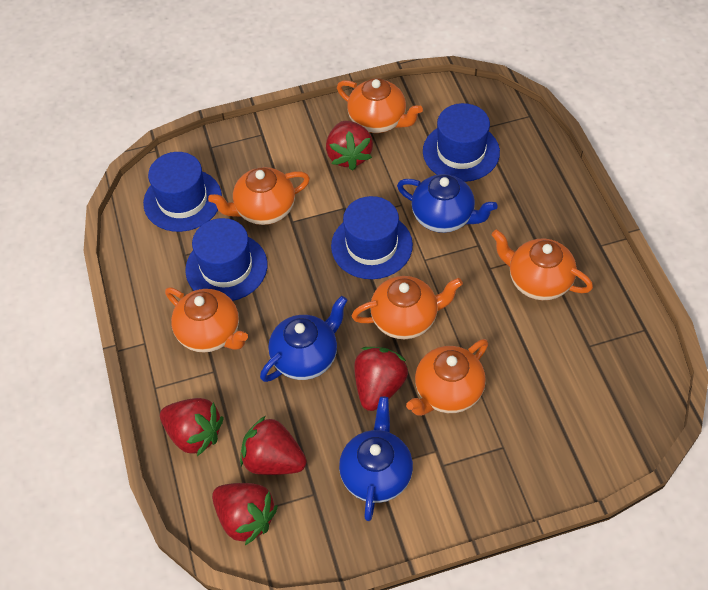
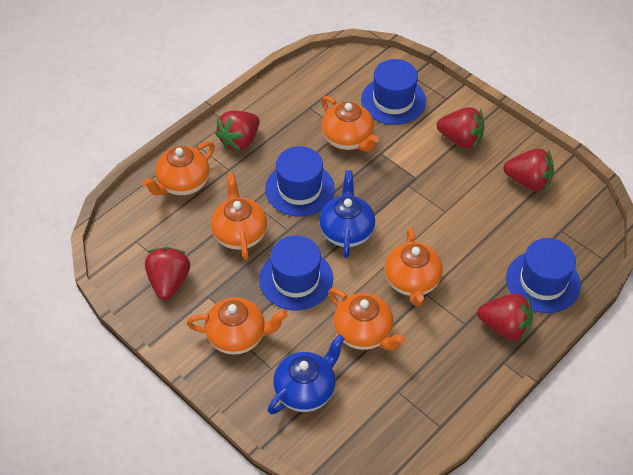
blue teapot: 3 -> 2

